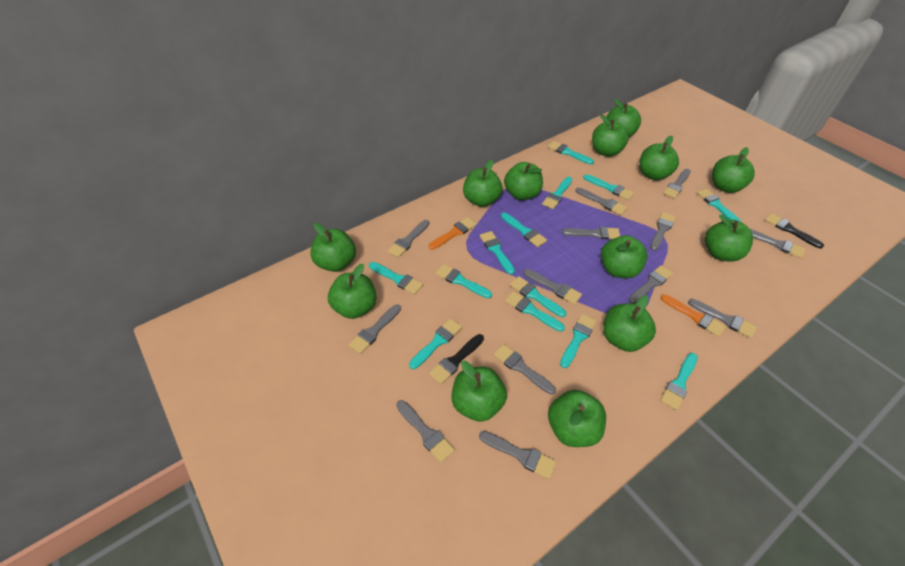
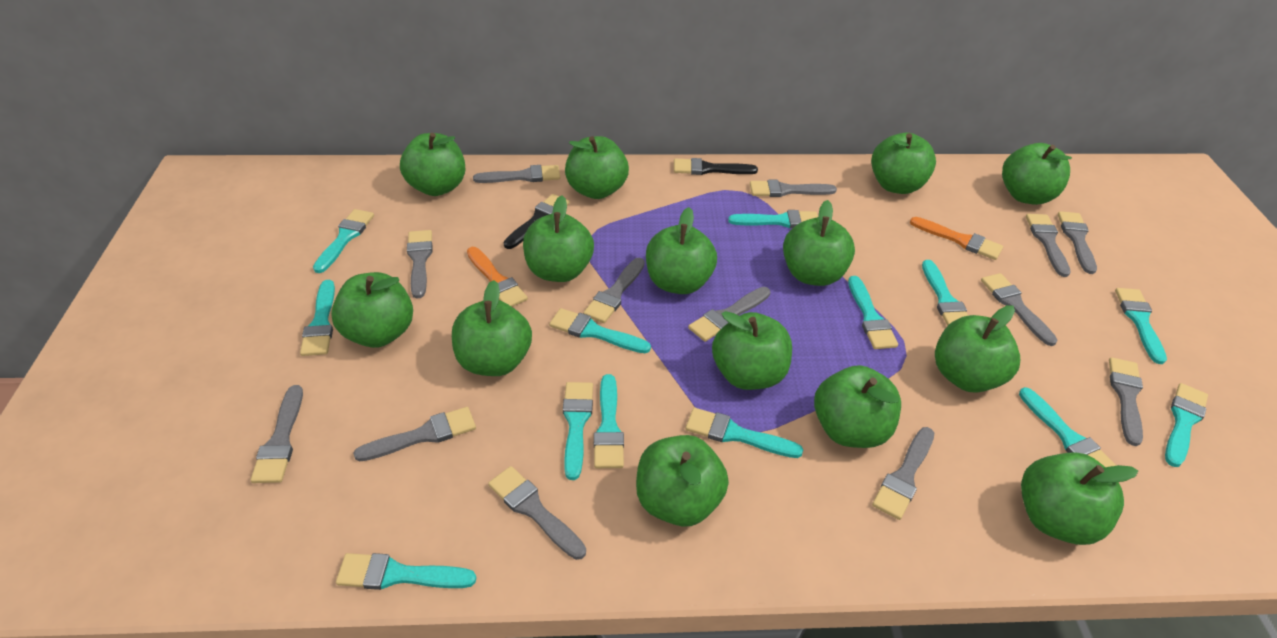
green apple: 13 -> 14

